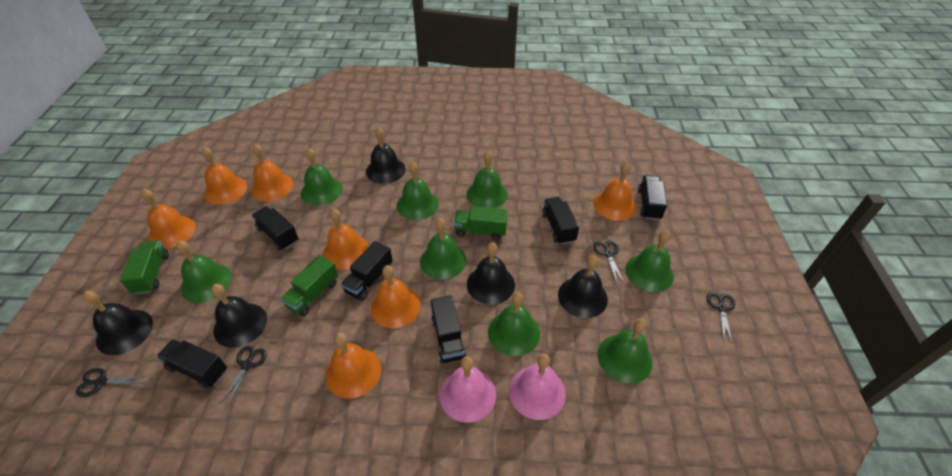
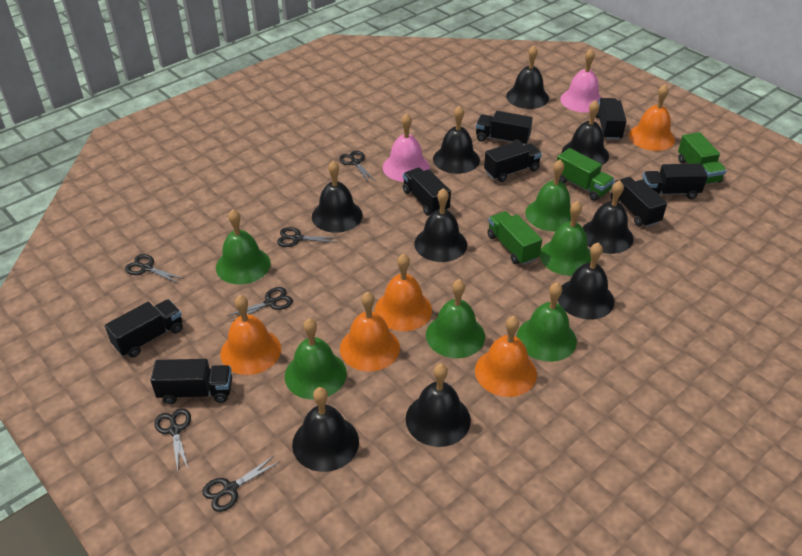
black bell: 5 -> 9
black scissors: 4 -> 6
black truck: 6 -> 8
green bell: 8 -> 6
orange bell: 7 -> 5

